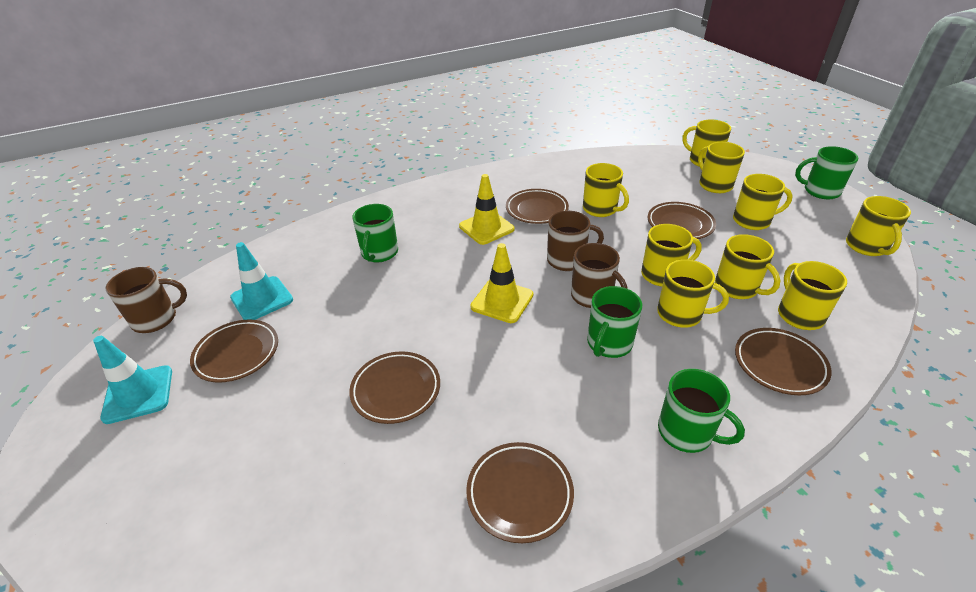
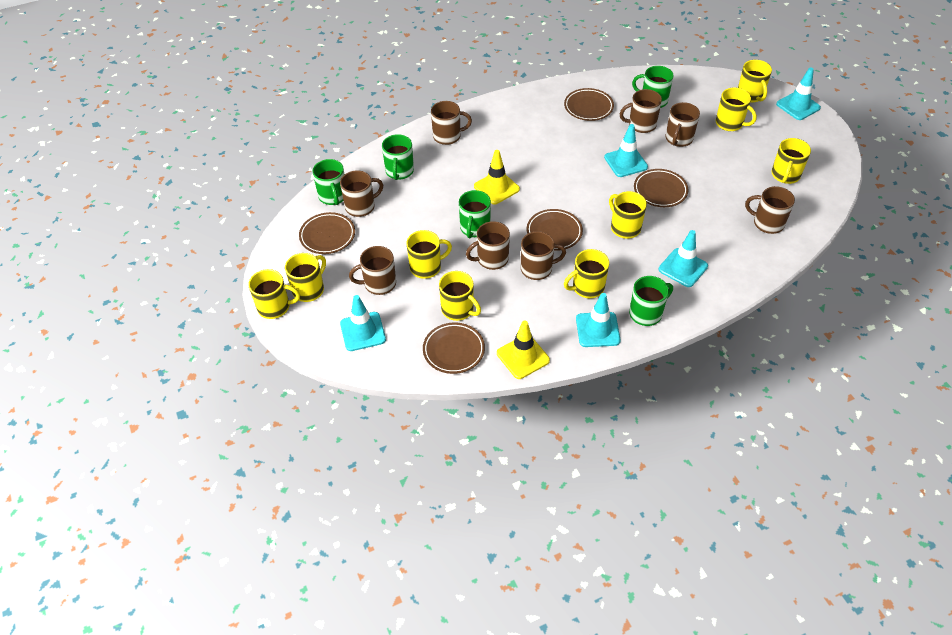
brown mug: 3 -> 8
brown plate: 6 -> 5
green mug: 4 -> 5
turquoise traffic cone: 2 -> 5

